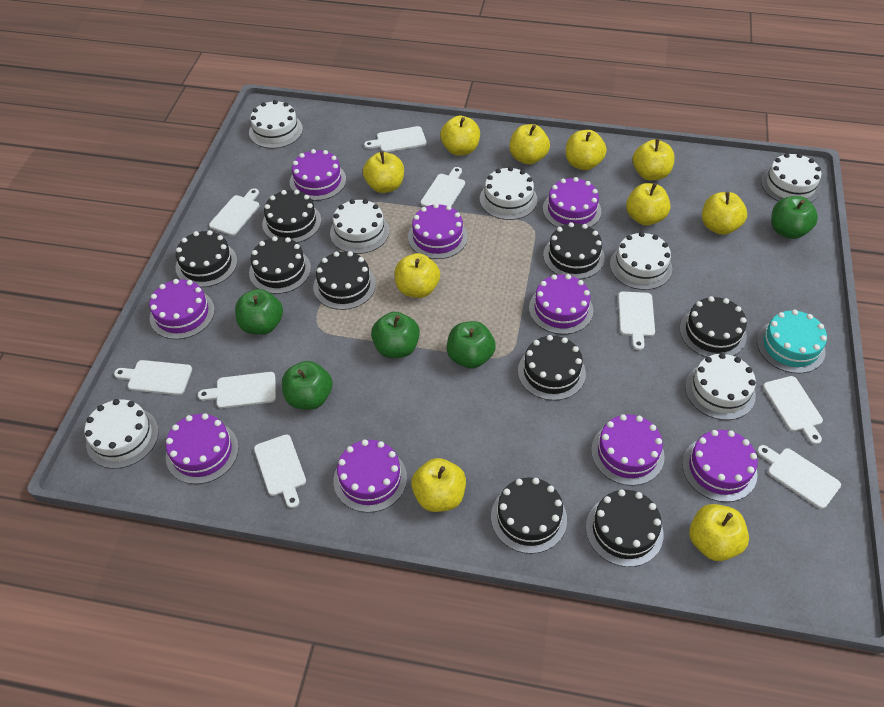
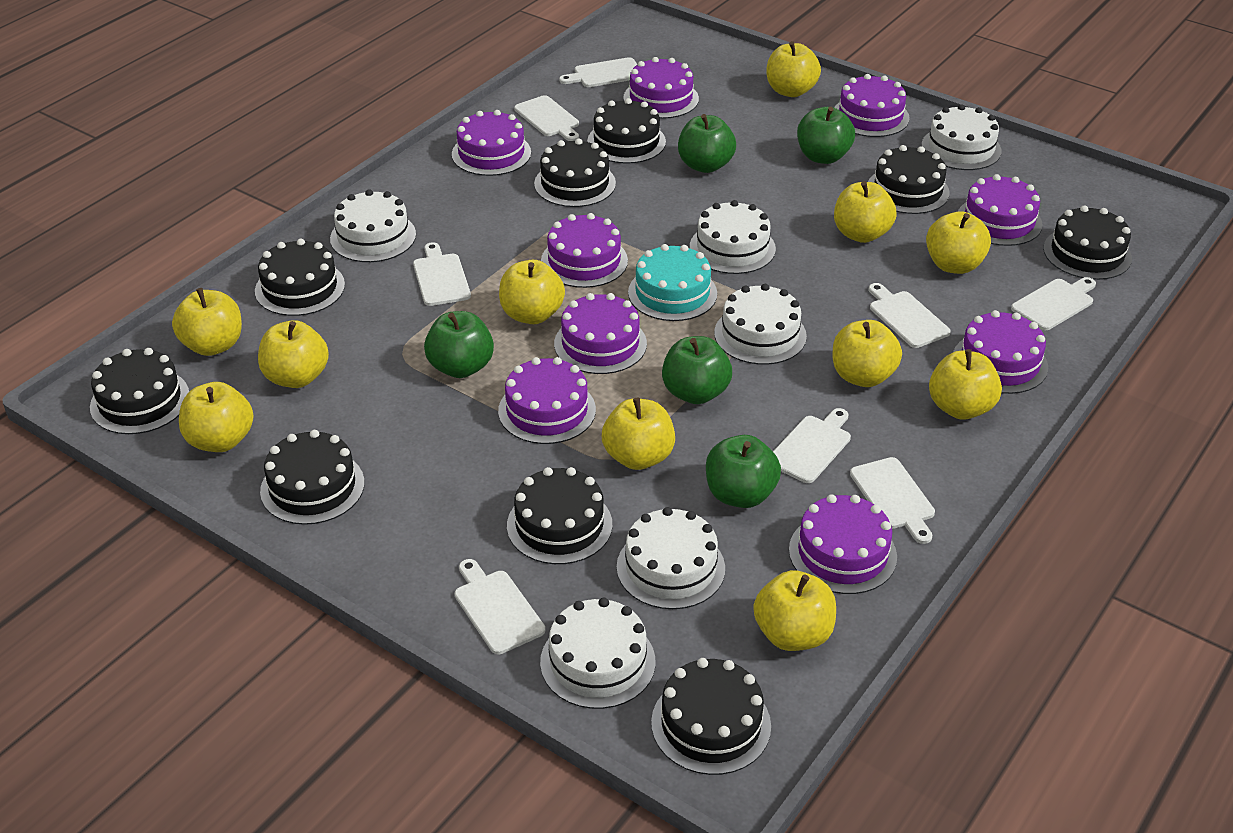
white cake: 7 -> 6
white cutting board: 9 -> 8
yellow apple: 10 -> 11

